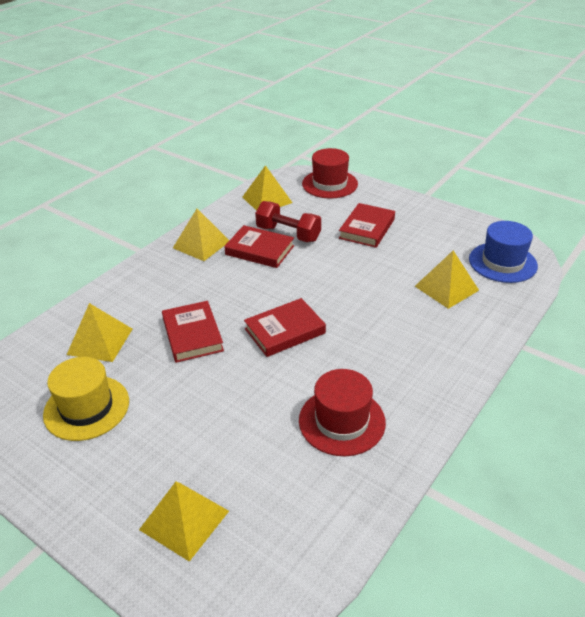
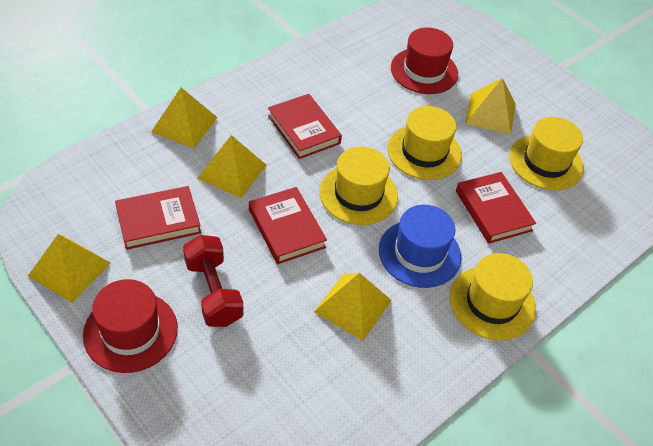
yellow hat: 1 -> 4

